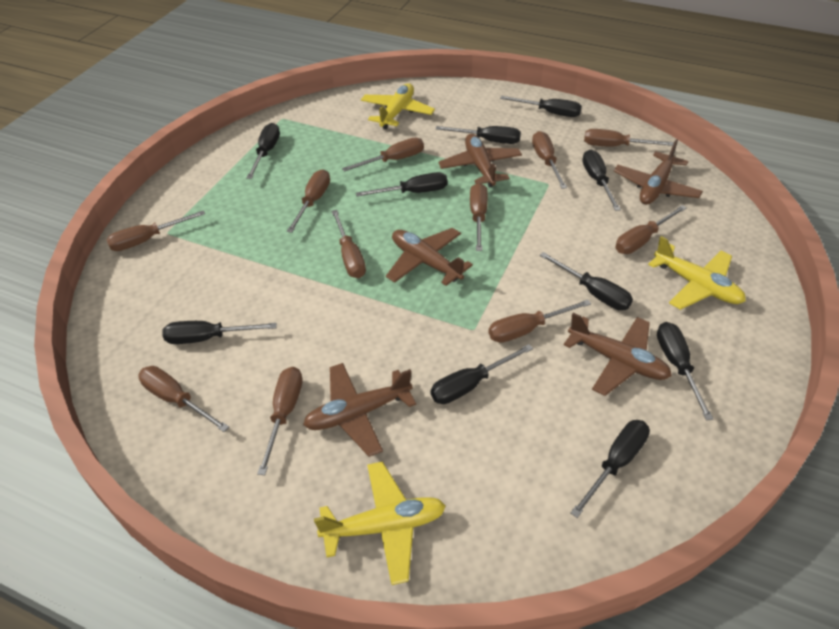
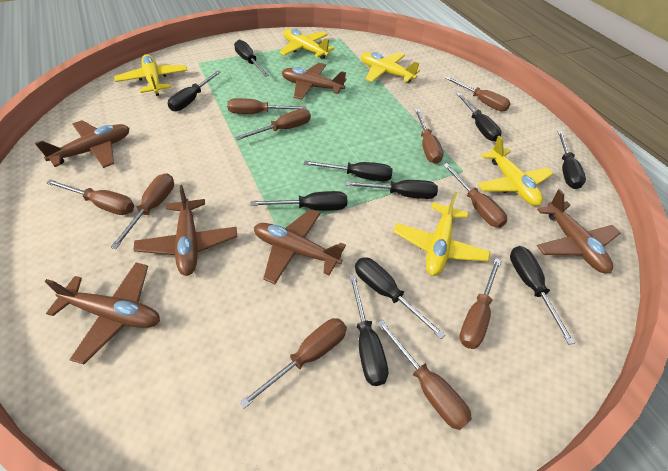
brown plane: 5 -> 6
brown screwdriver: 11 -> 10
yellow plane: 3 -> 5

